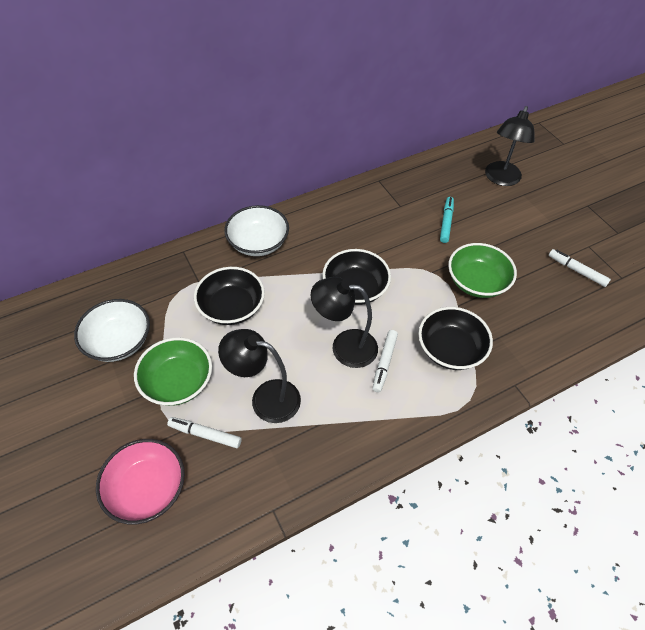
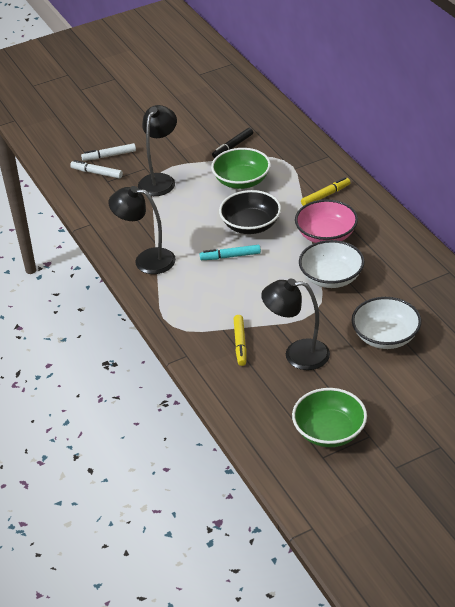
black bowl: 3 -> 1
black marker: 0 -> 1
white marker: 3 -> 2
yellow marker: 0 -> 2

